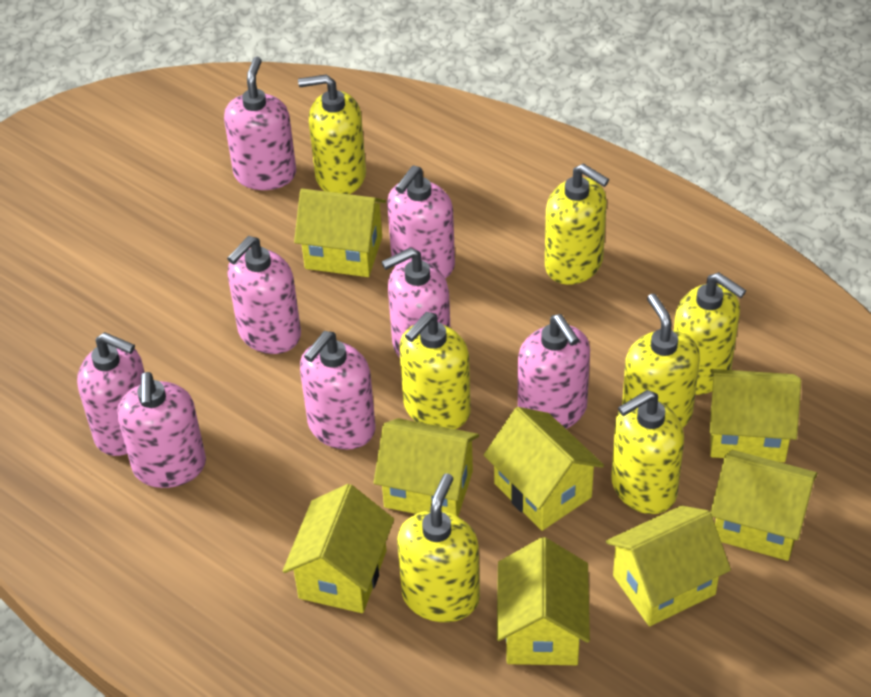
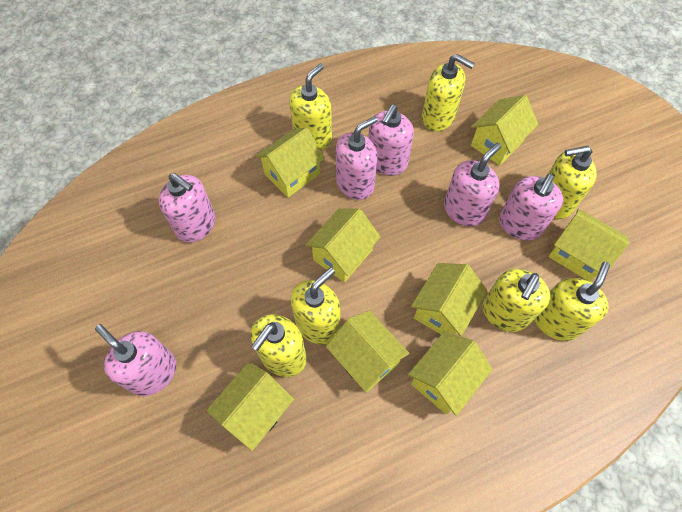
pink soap dispenser: 8 -> 6

